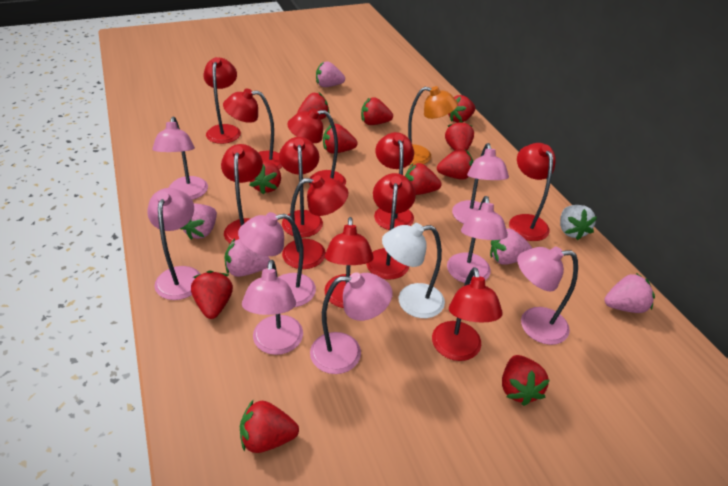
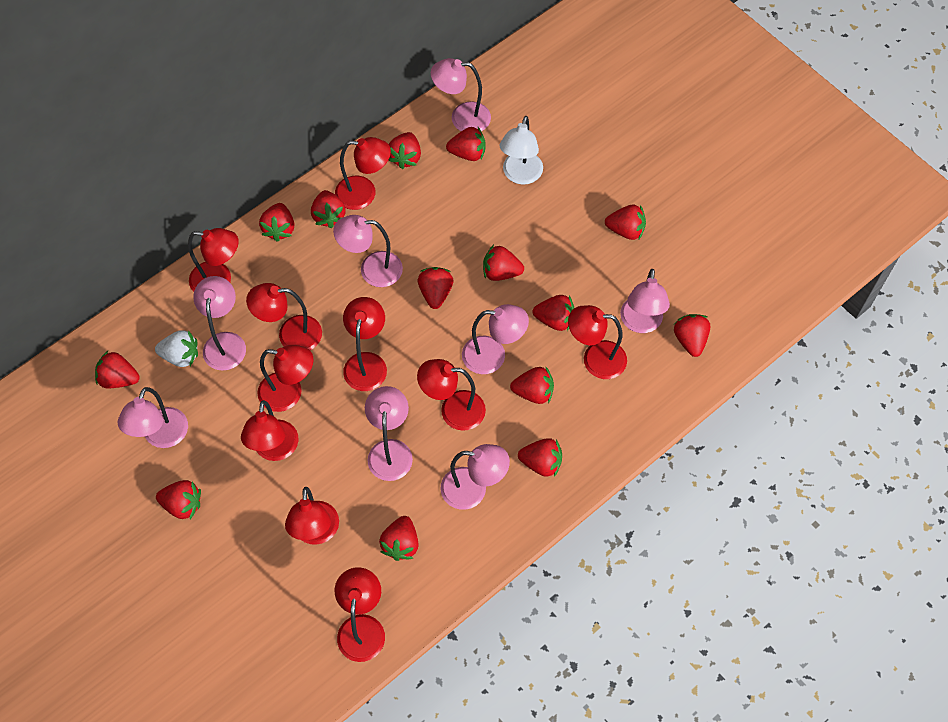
orange lamp: 1 -> 0
pink strawberry: 5 -> 0
red lamp: 11 -> 10
red strawberry: 11 -> 14

